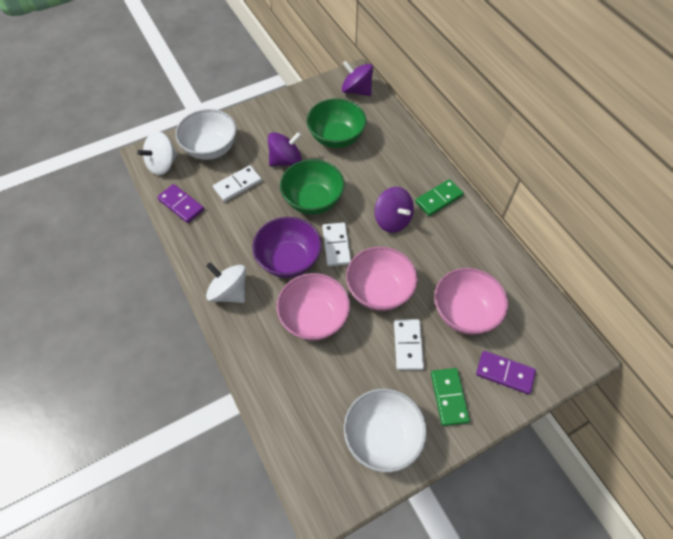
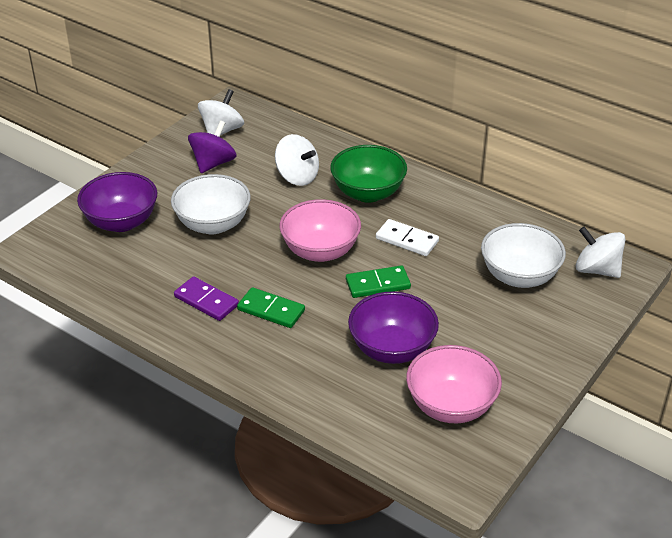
green bowl: 2 -> 1
pink bowl: 3 -> 2
purple bowl: 1 -> 2
purple domino: 2 -> 1
purple spinning top: 3 -> 1
white domino: 3 -> 1
white spinning top: 2 -> 3

